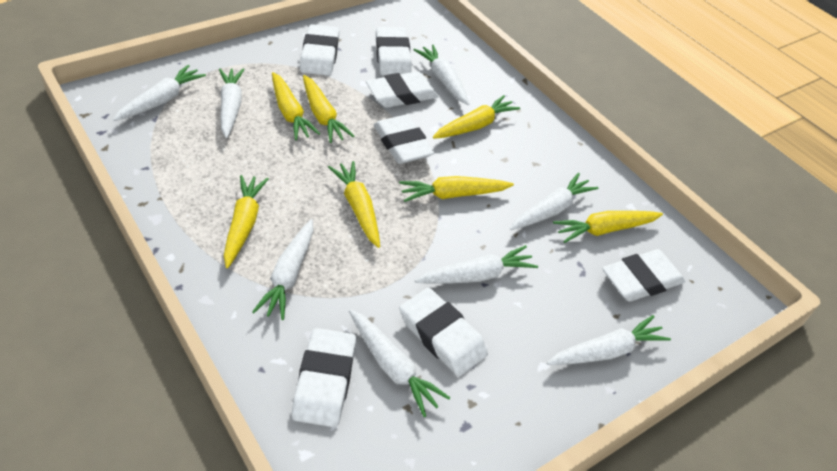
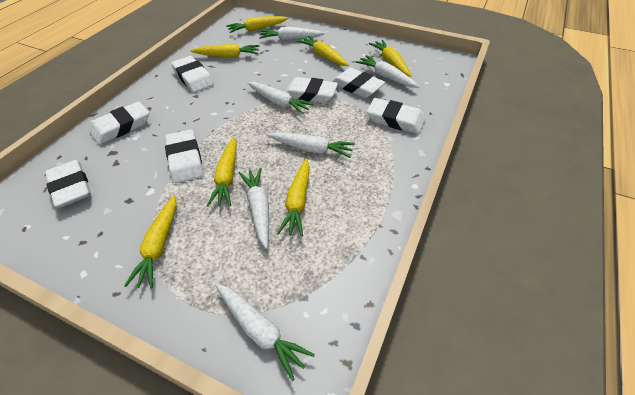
white carrot: 8 -> 6

